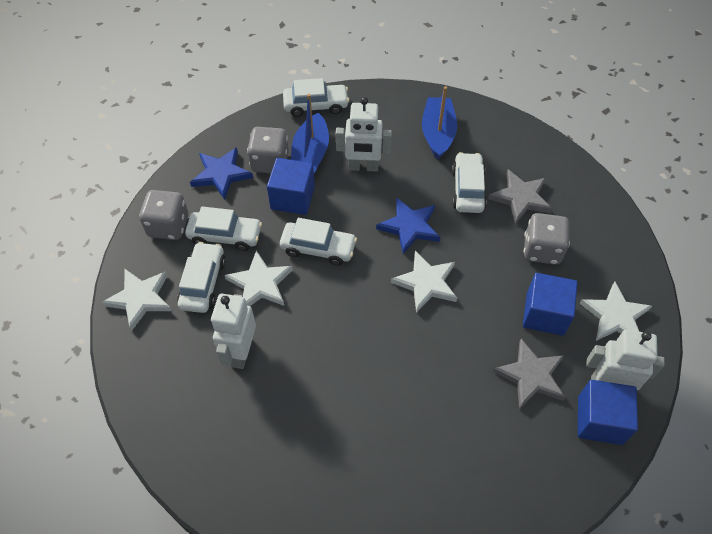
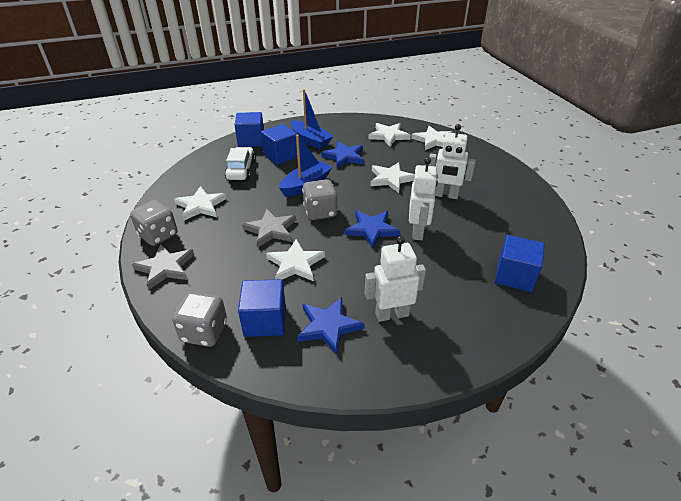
blue cube: 3 -> 4
blue star: 2 -> 3
white car: 5 -> 1
white star: 4 -> 5

